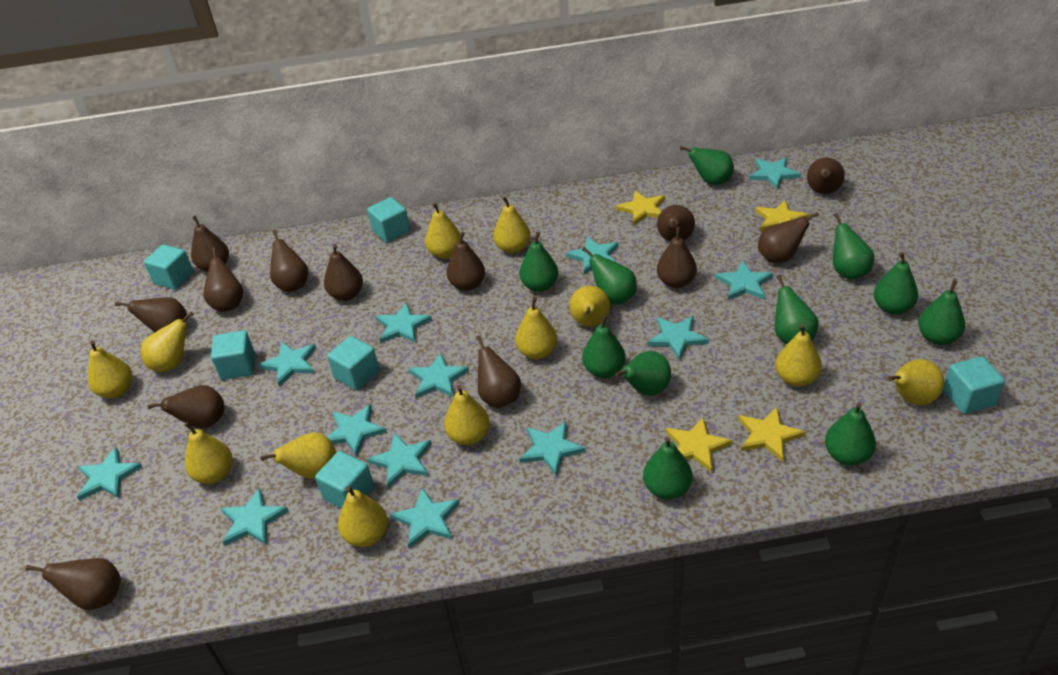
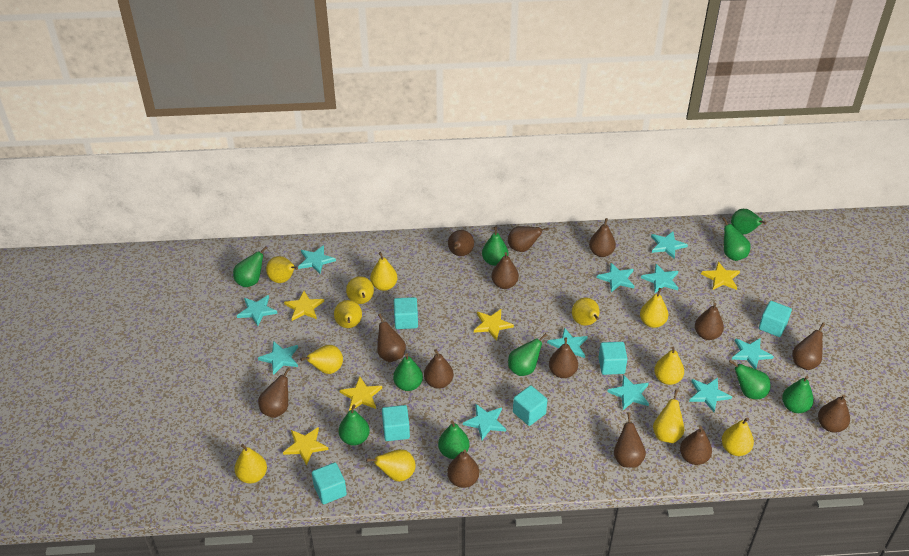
brown pear: 13 -> 14
green pear: 11 -> 10
turquoise star: 13 -> 11
yellow star: 4 -> 5

